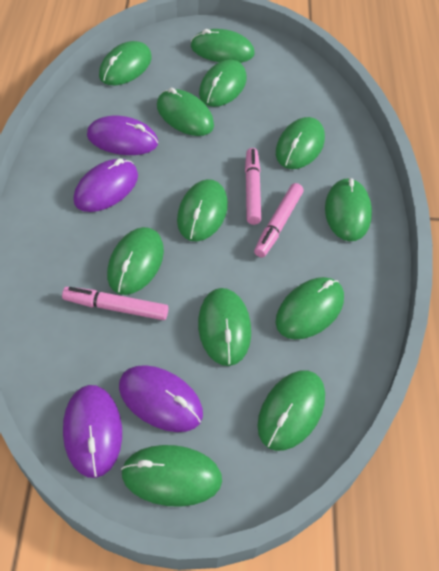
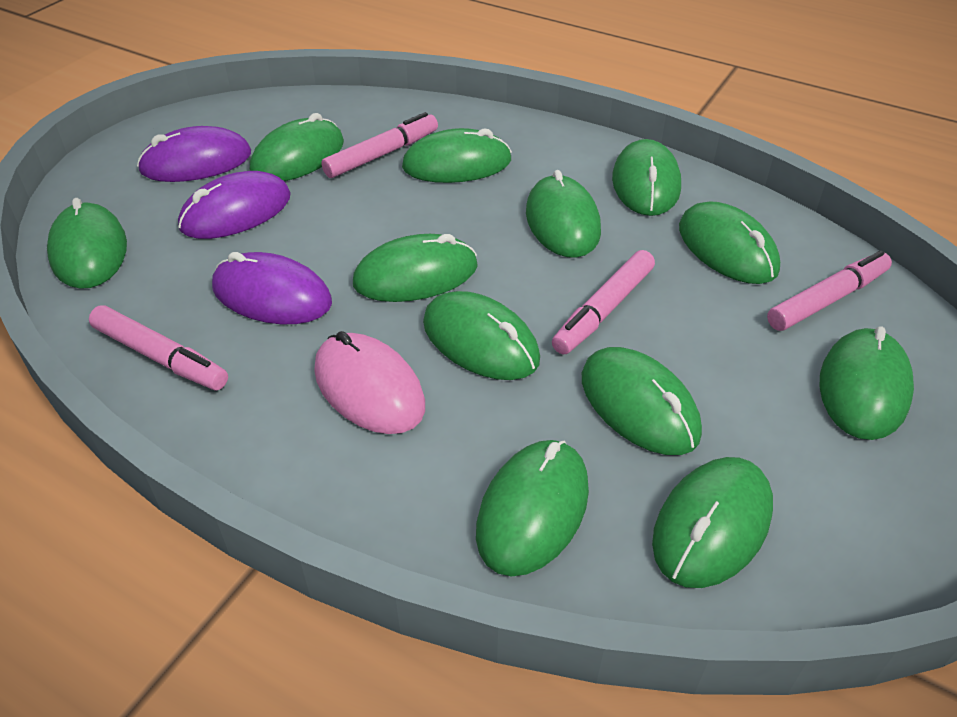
pink marker: 3 -> 4
pink mouse: 0 -> 1
purple mouse: 4 -> 3

